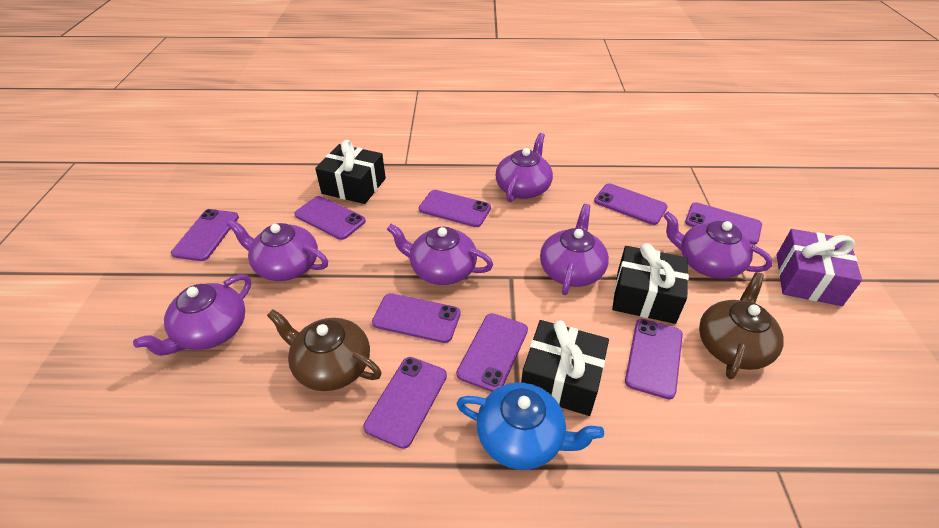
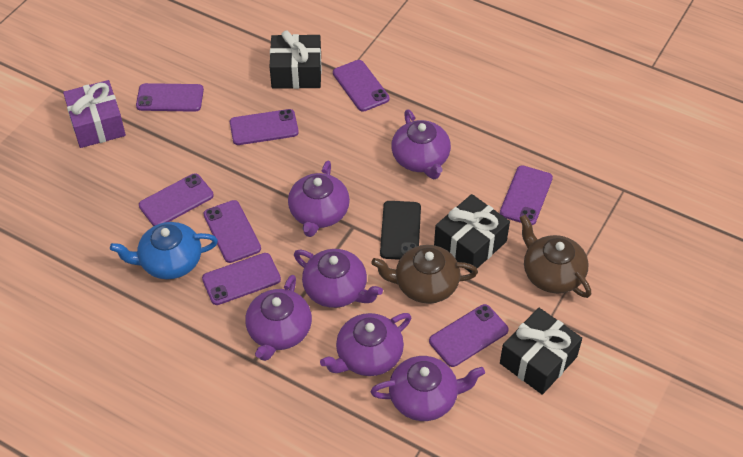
black phone: 0 -> 1
purple phone: 9 -> 8

